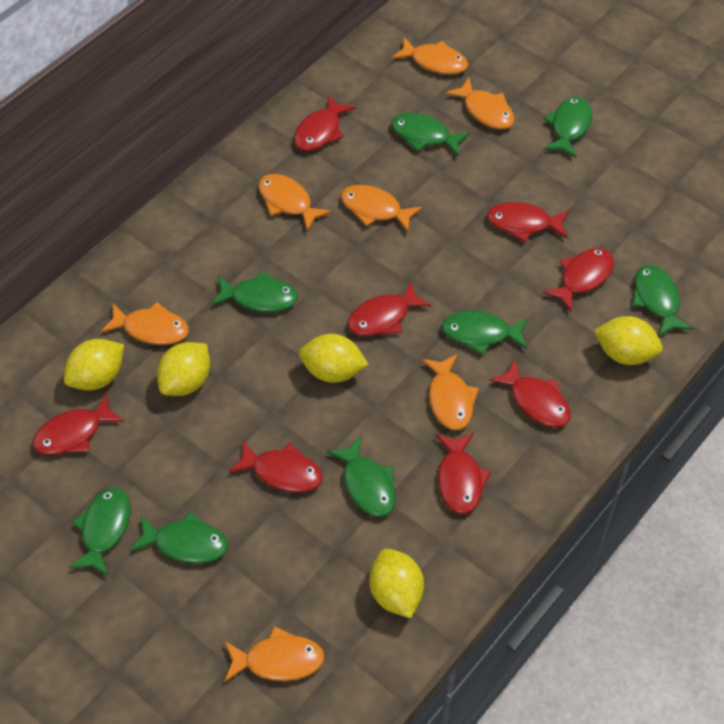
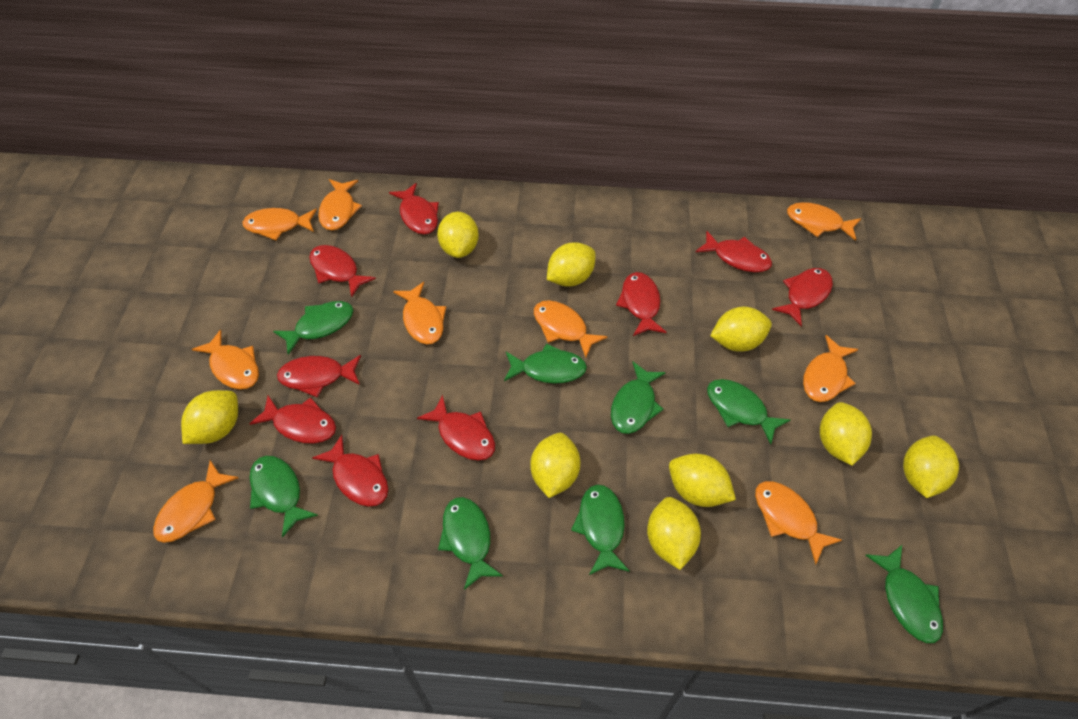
orange fish: 7 -> 9
red fish: 8 -> 9
yellow lemon: 5 -> 9

